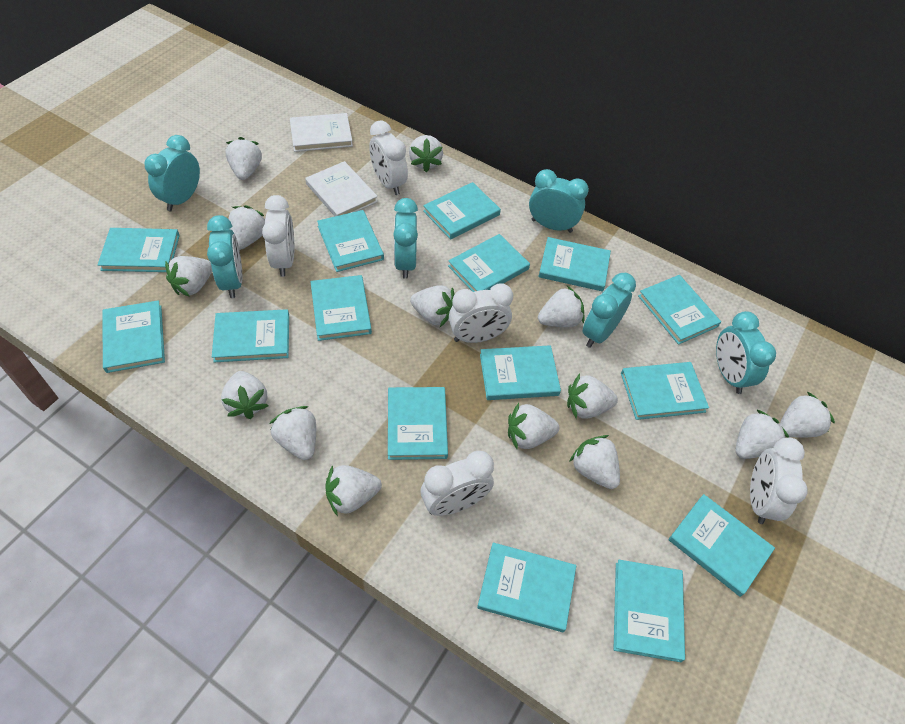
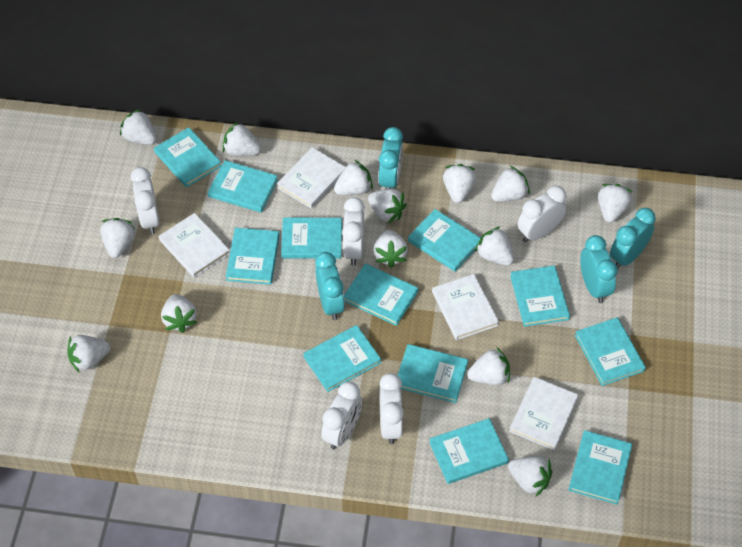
turquoise book: 15 -> 12
turquoise clock: 6 -> 4
white book: 2 -> 4

